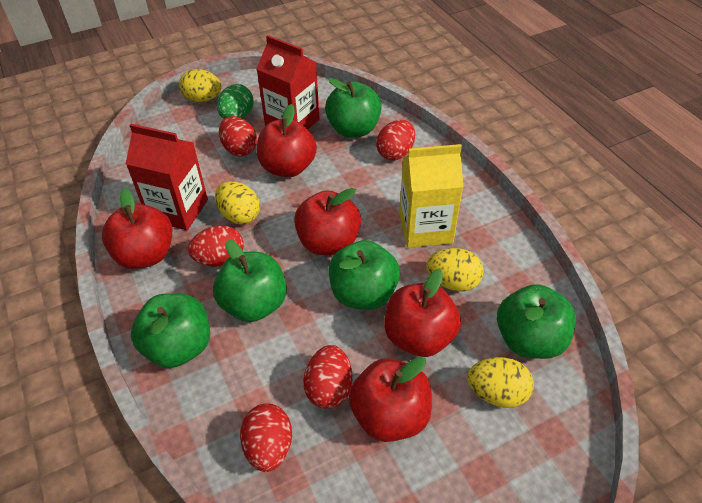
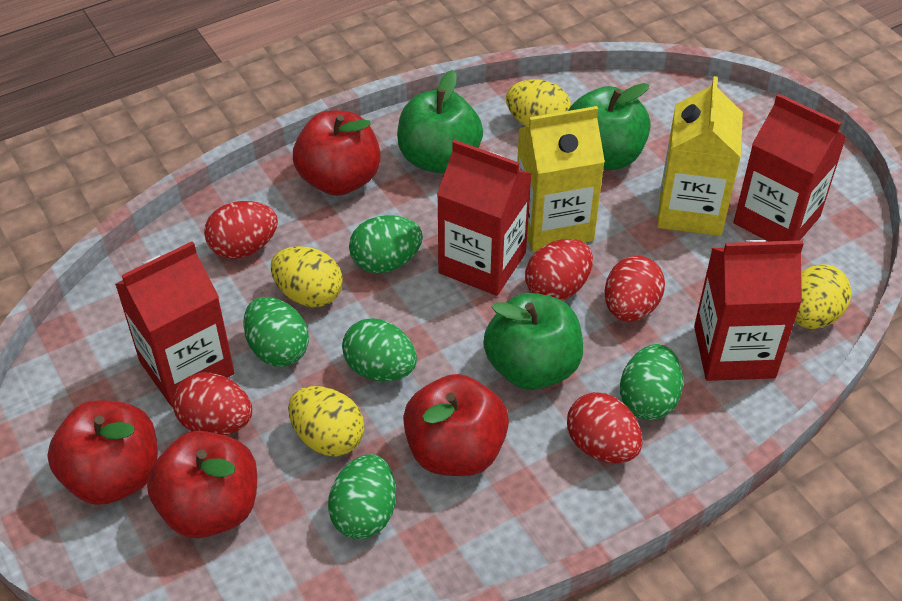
green apple: 5 -> 3
green egg: 1 -> 5
red apple: 5 -> 4
red carton: 2 -> 4
yellow carton: 1 -> 2

